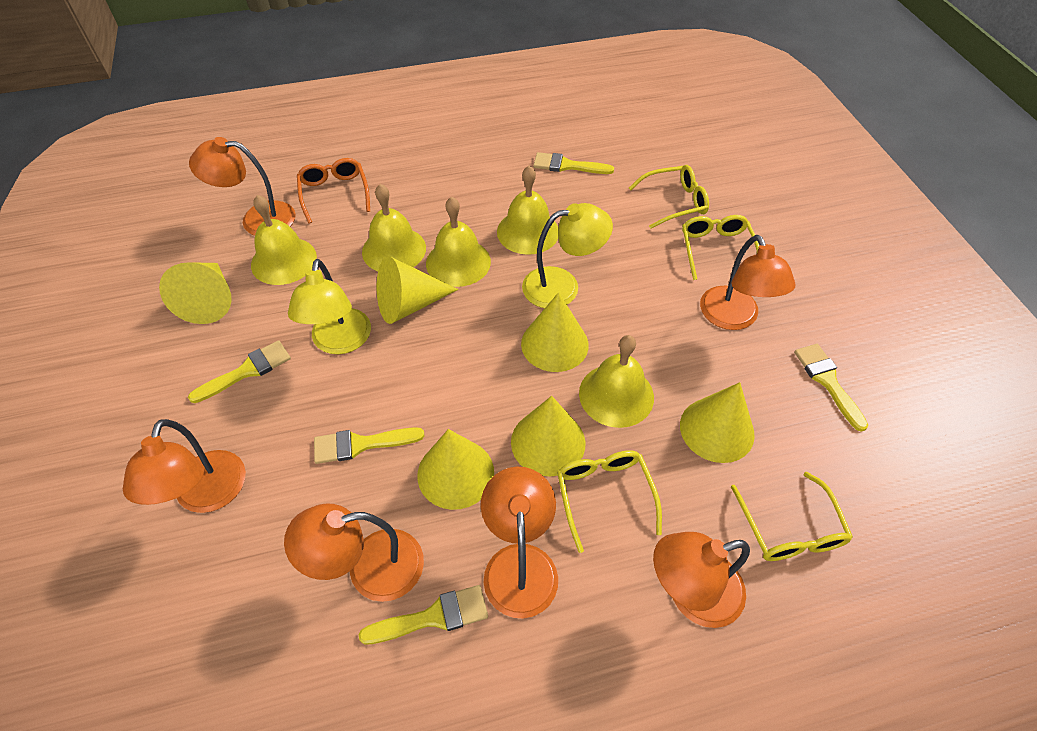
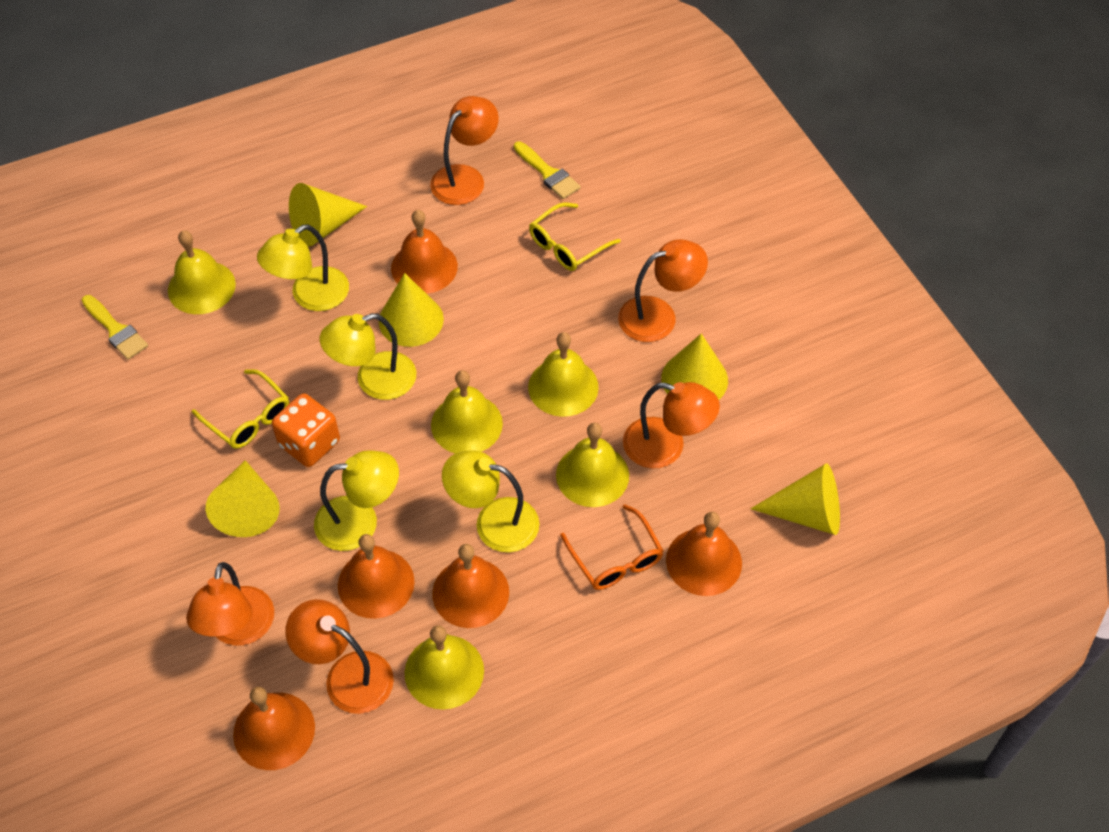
orange bell: 0 -> 5
orange dice: 0 -> 1
orange lamp: 6 -> 5
yellow brush: 5 -> 2
yellow cone: 6 -> 5
yellow glasses: 4 -> 2
yellow lamp: 2 -> 4

